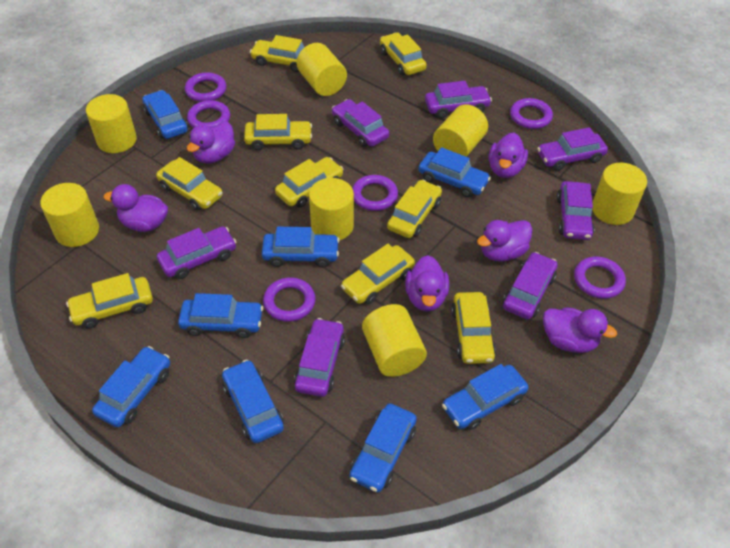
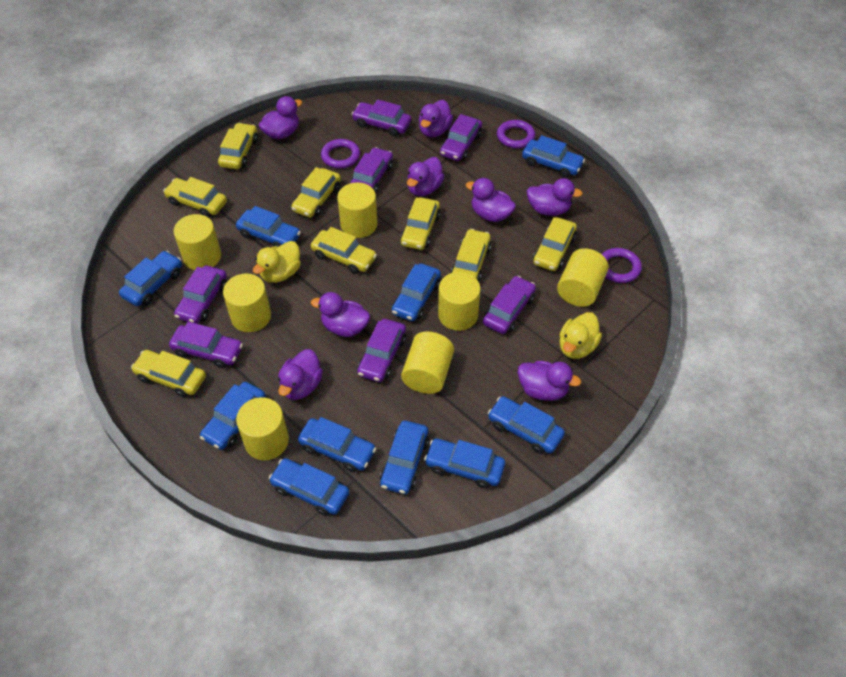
blue car: 8 -> 10
purple duck: 6 -> 8
purple ring: 6 -> 3
yellow car: 9 -> 8
yellow duck: 0 -> 2

